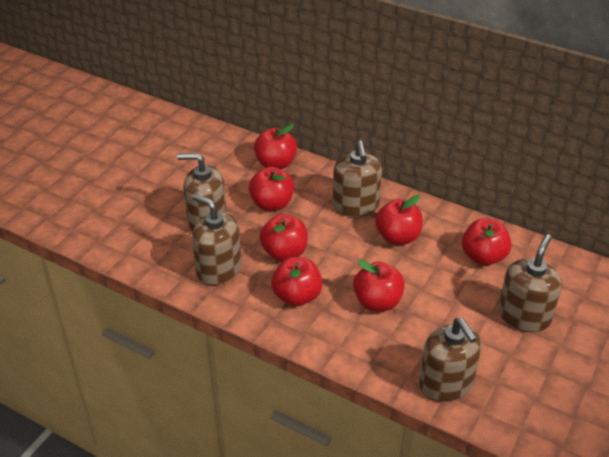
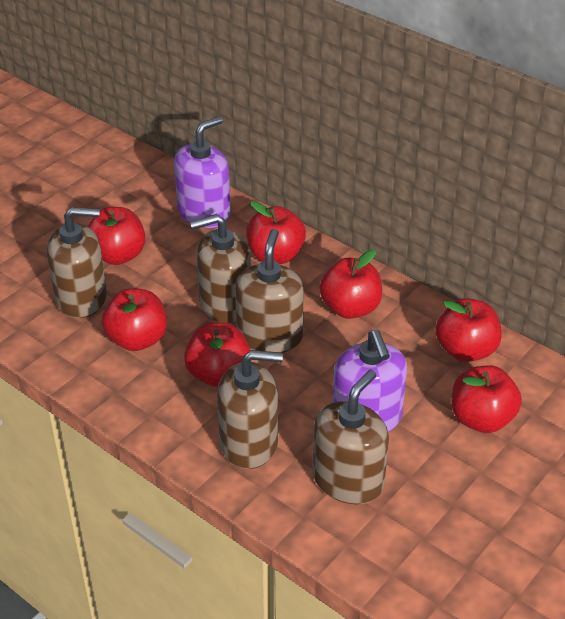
purple soap dispenser: 0 -> 2

